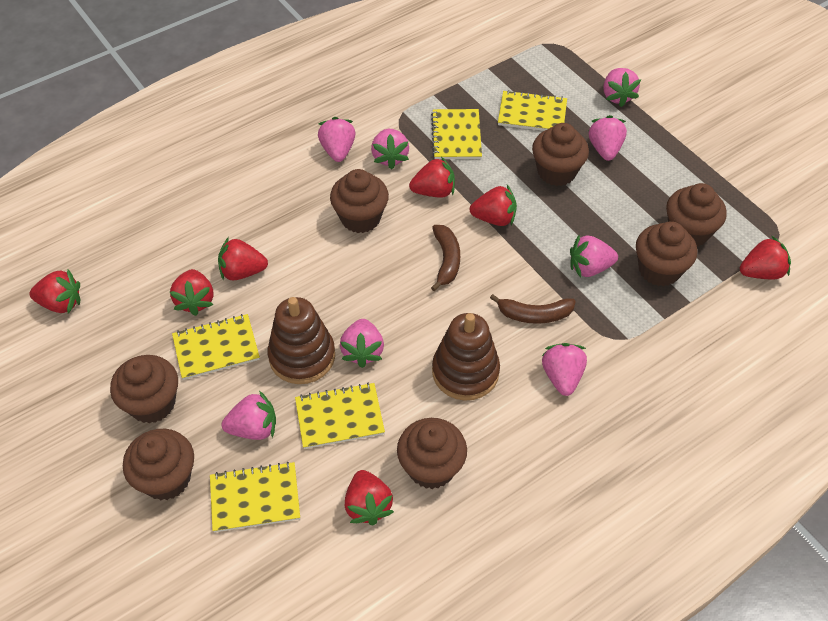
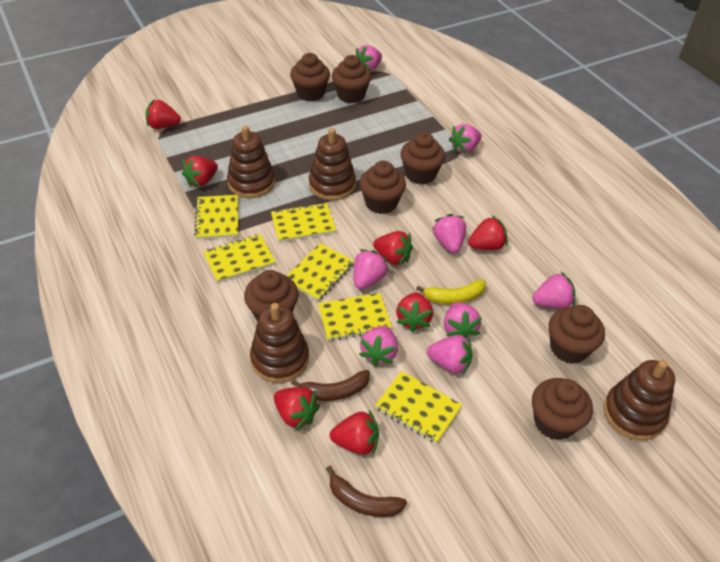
brown stacking toy: 2 -> 4
yellow banana: 0 -> 1
yellow notebook: 5 -> 6

